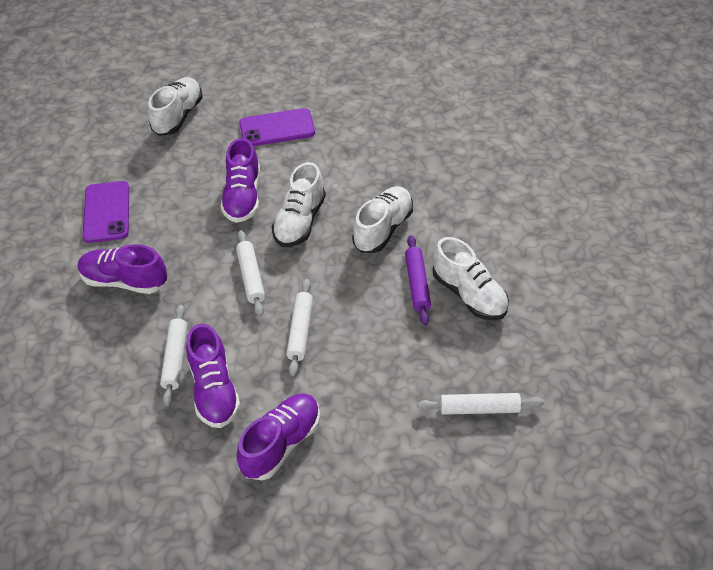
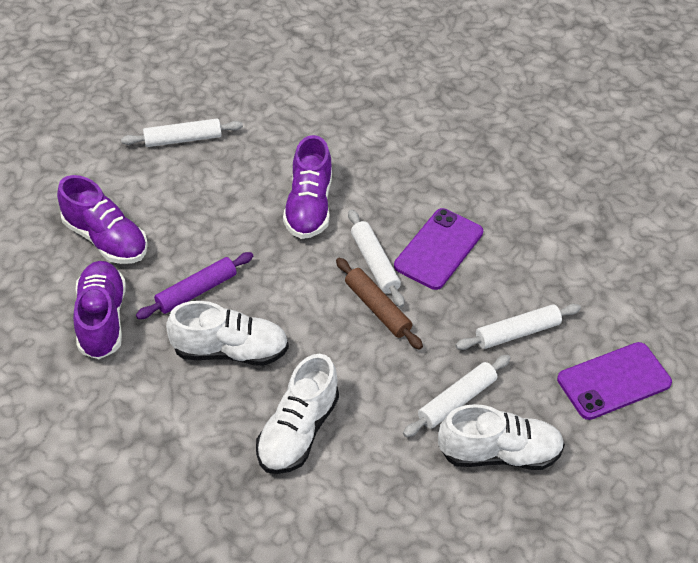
brown rolling pin: 0 -> 1
purple shoe: 4 -> 3
white shoe: 4 -> 3

